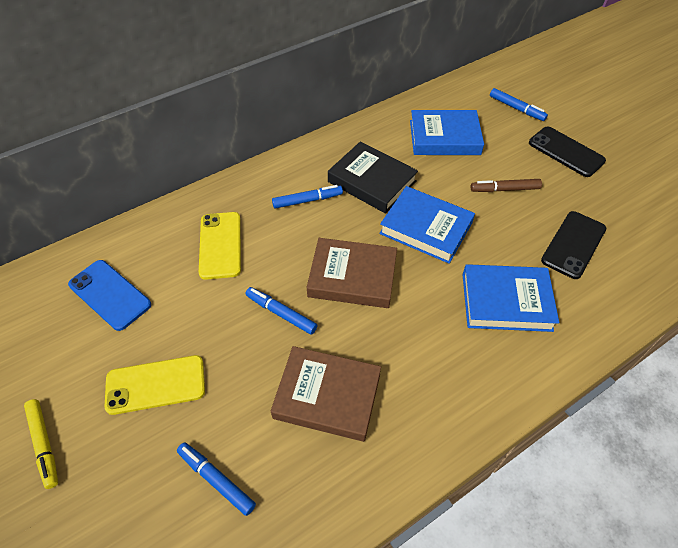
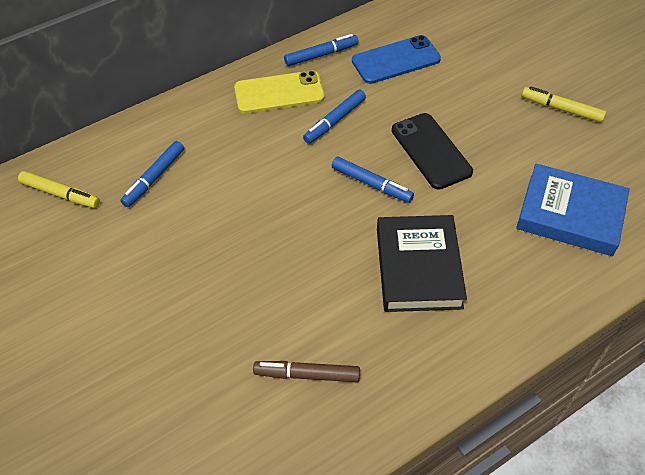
black phone: 2 -> 1
blue book: 3 -> 1
brown book: 2 -> 0
yellow marker: 1 -> 2
yellow phone: 2 -> 1

